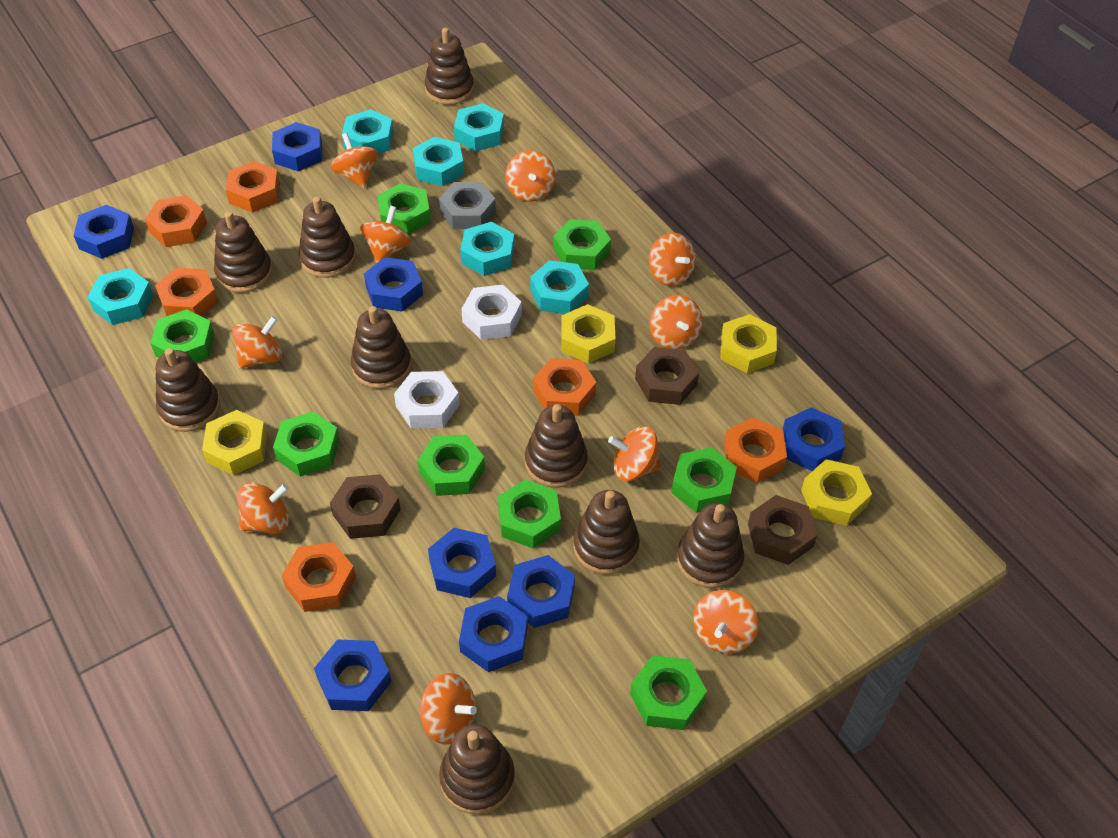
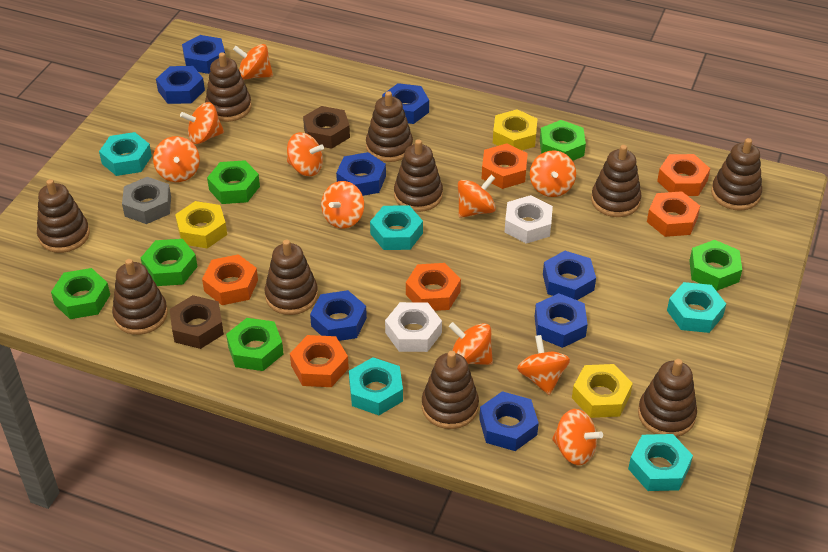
brown nut: 3 -> 2
brown stacking toy: 9 -> 10
green nut: 8 -> 6
turquoise nut: 6 -> 5
yellow nut: 4 -> 3

